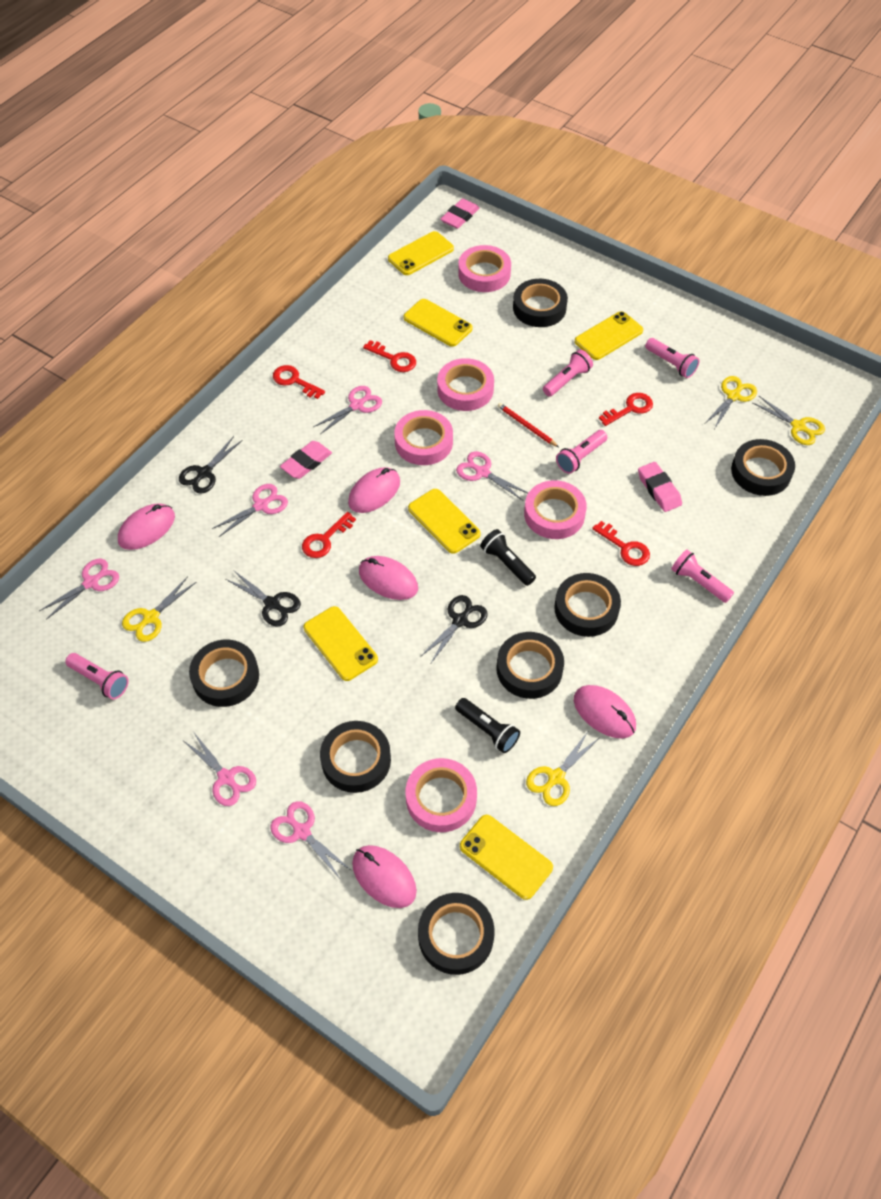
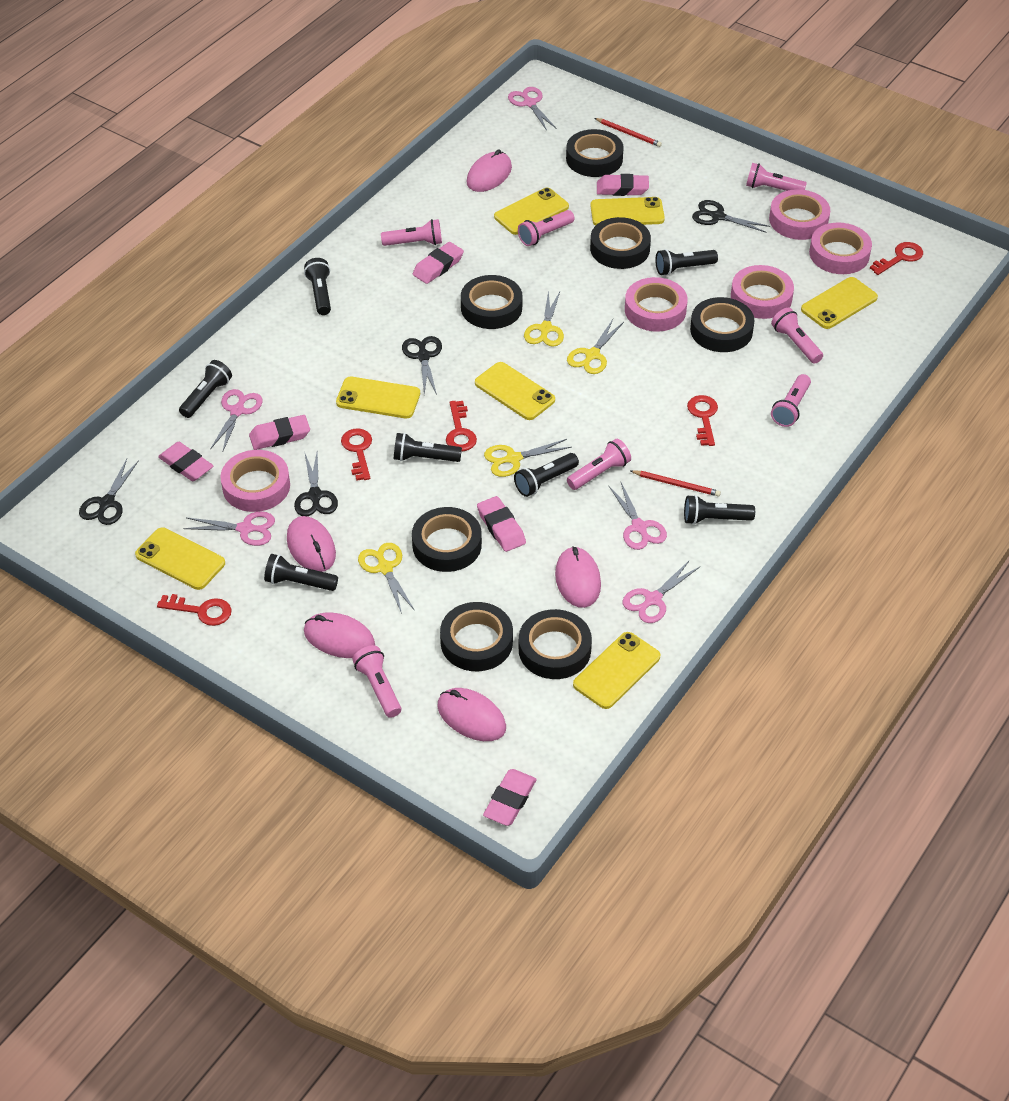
black flashlight: 2 -> 7
black scissors: 3 -> 4
pink eraser: 3 -> 6
pink flashlight: 5 -> 7
pink scissors: 6 -> 5
red pencil: 1 -> 2
yellow phone: 6 -> 7

